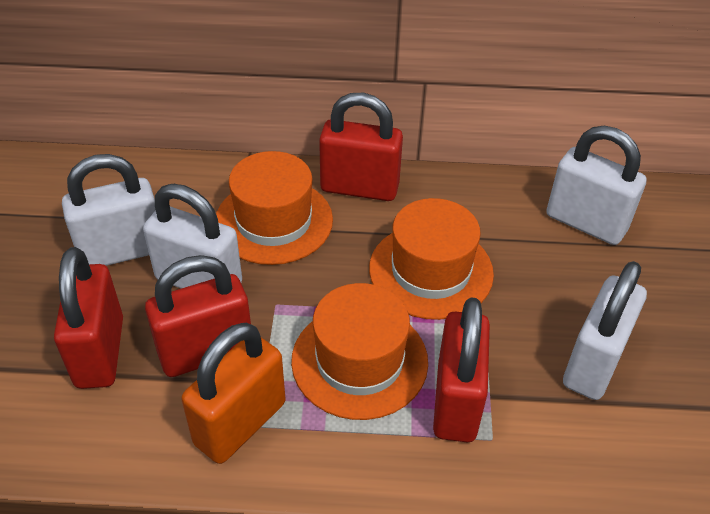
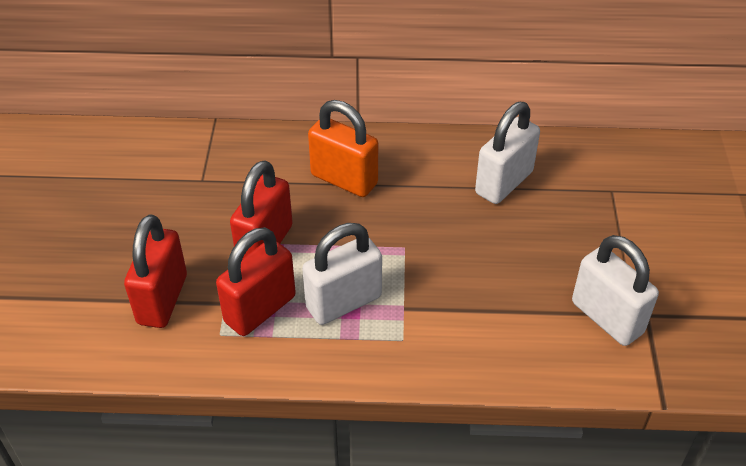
orange hat: 3 -> 0
red padlock: 4 -> 3
white padlock: 4 -> 3

